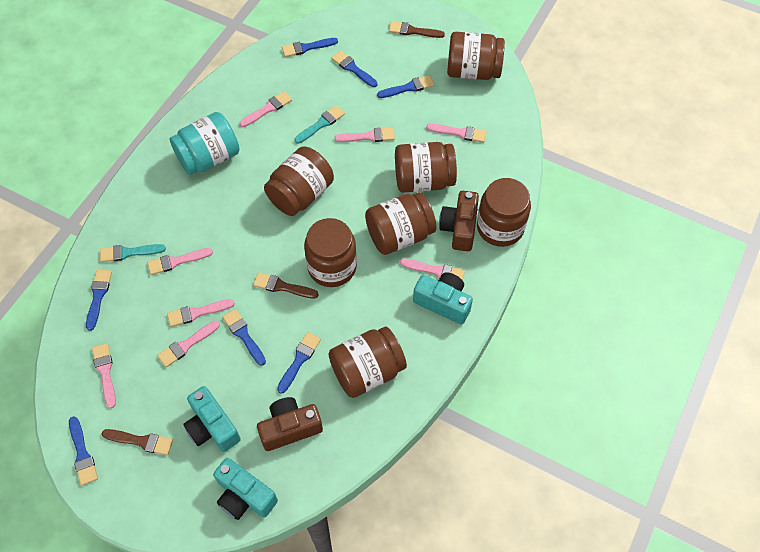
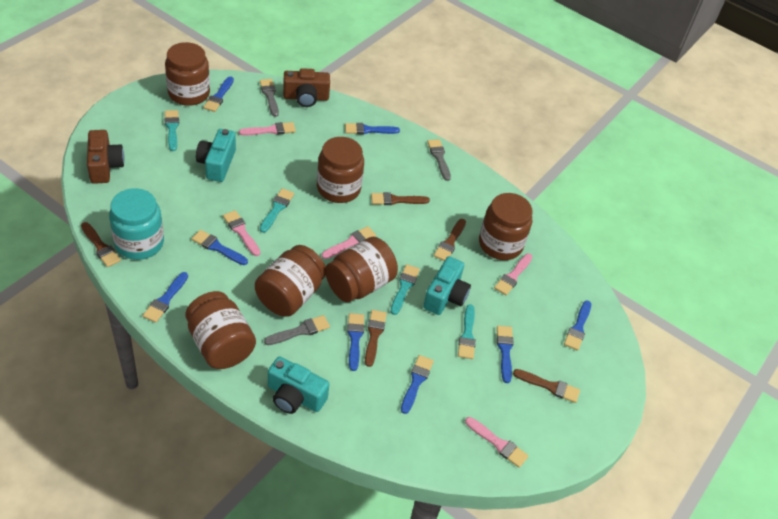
blue brush: 7 -> 8
brown brush: 3 -> 5
brown jar: 7 -> 6
grey brush: 0 -> 3
pink brush: 8 -> 5
turquoise brush: 2 -> 4

